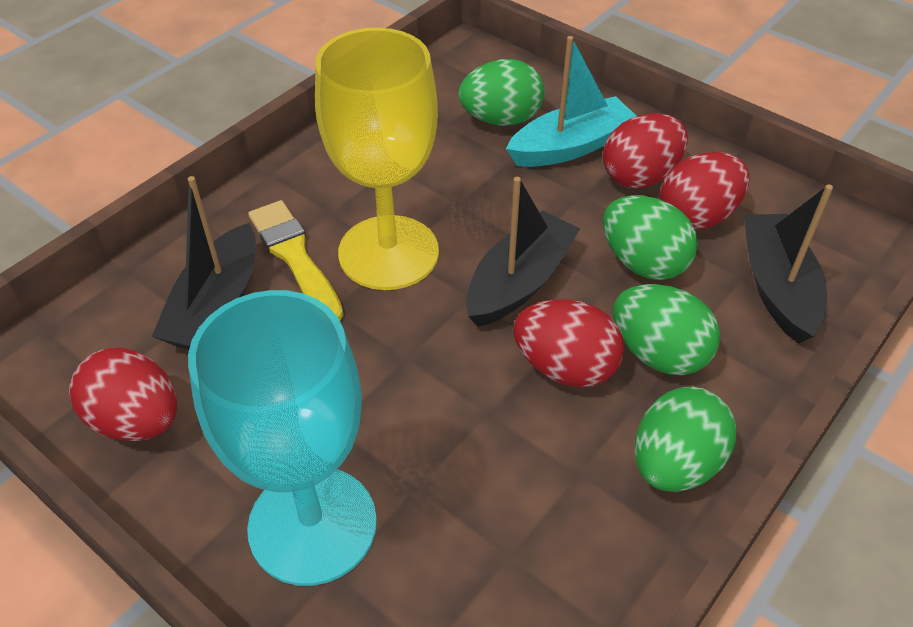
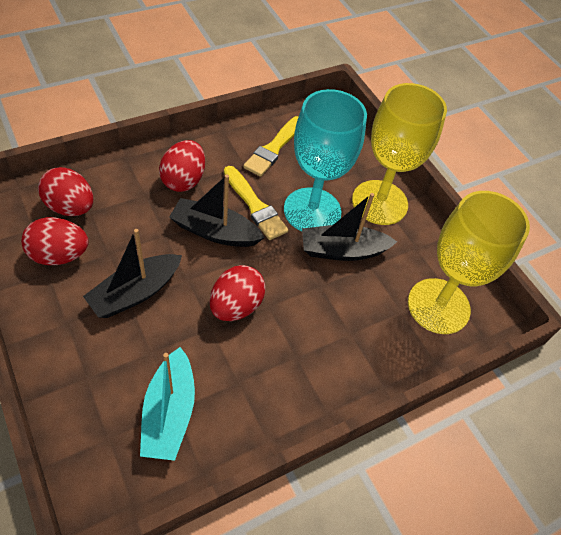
green egg: 4 -> 0
yellow brush: 1 -> 2
yellow goblet: 1 -> 2

